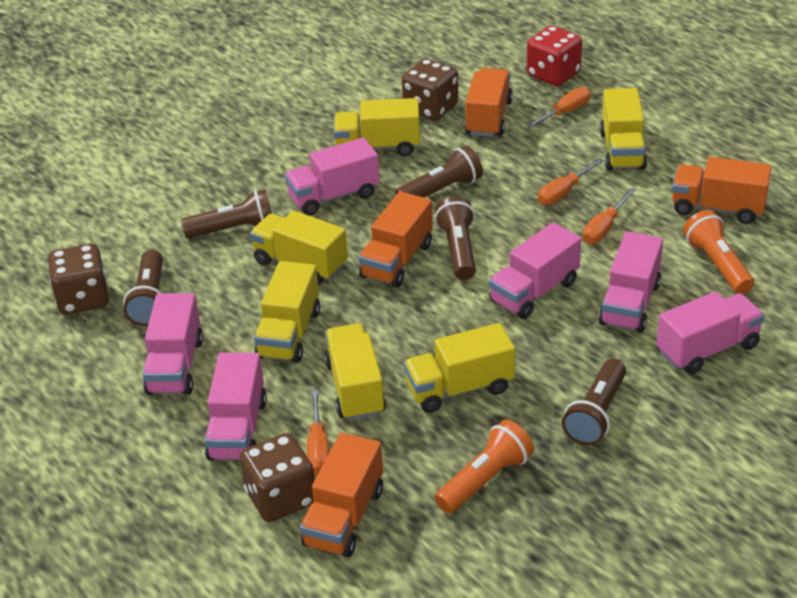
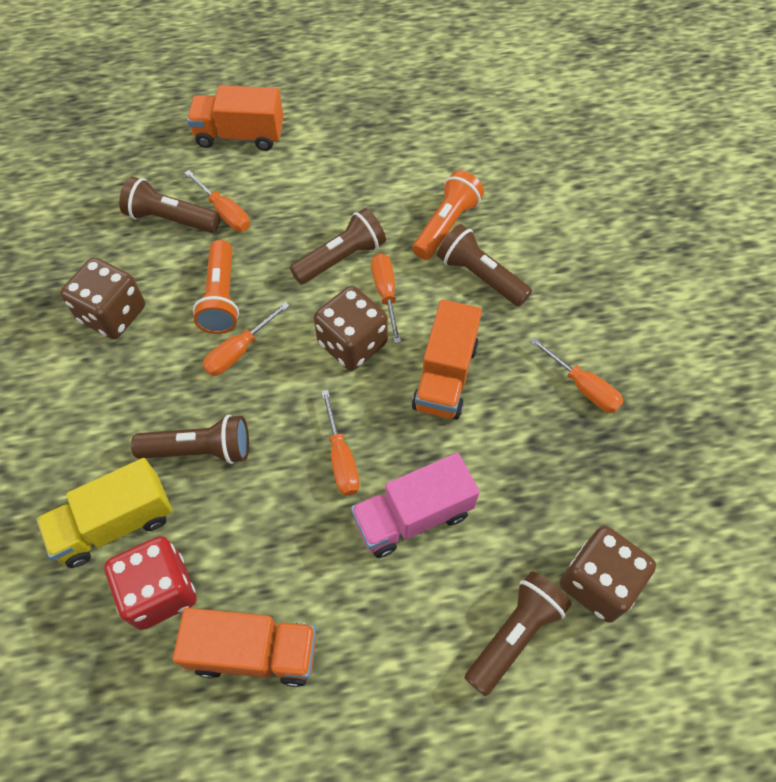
orange screwdriver: 4 -> 5
orange truck: 4 -> 3
pink truck: 6 -> 1
yellow truck: 6 -> 1

